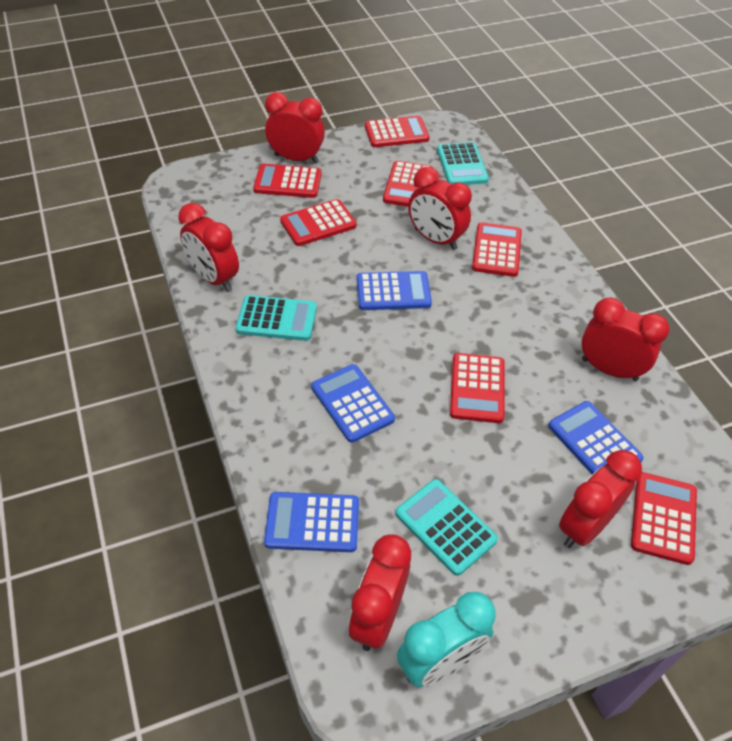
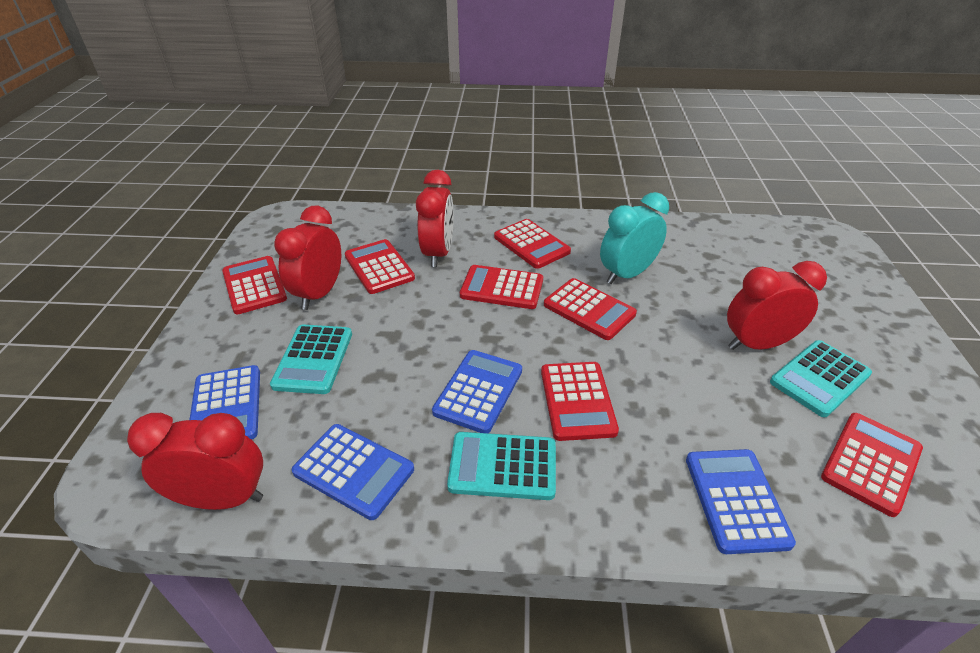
red clock: 6 -> 4

